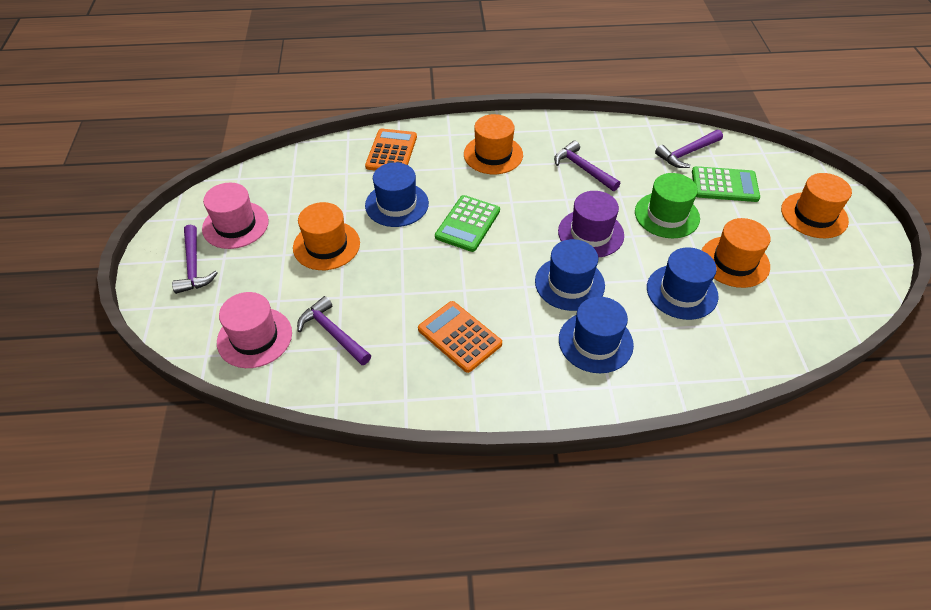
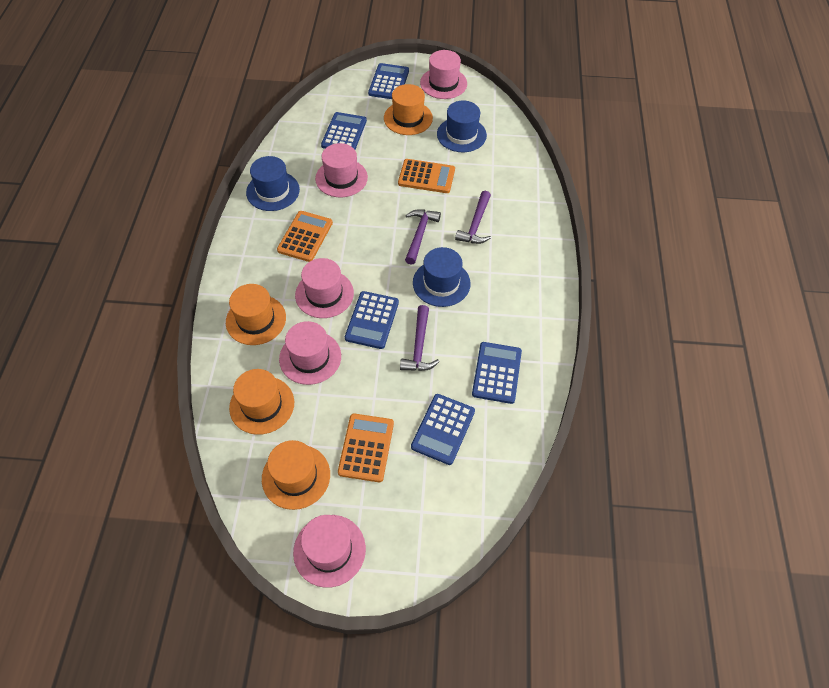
blue calculator: 0 -> 5
blue hat: 4 -> 3
green calculator: 2 -> 0
green hat: 1 -> 0
orange calculator: 2 -> 3
pink hat: 2 -> 5
purple hammer: 4 -> 3
purple hat: 1 -> 0

